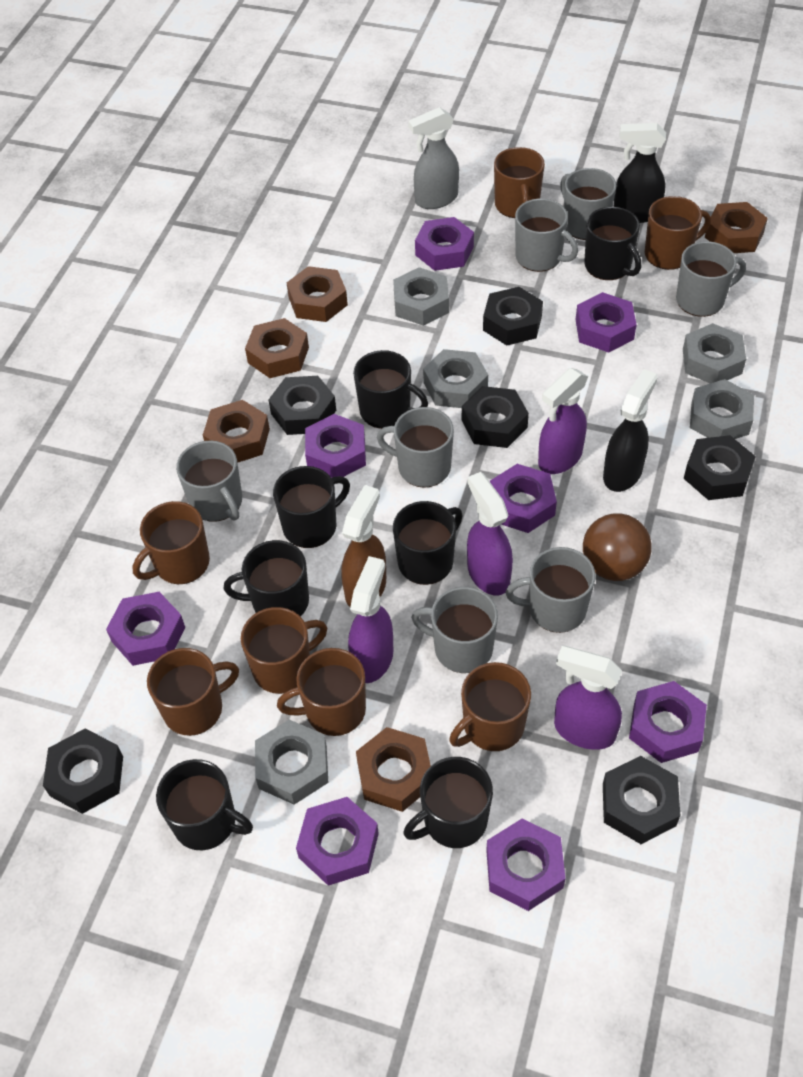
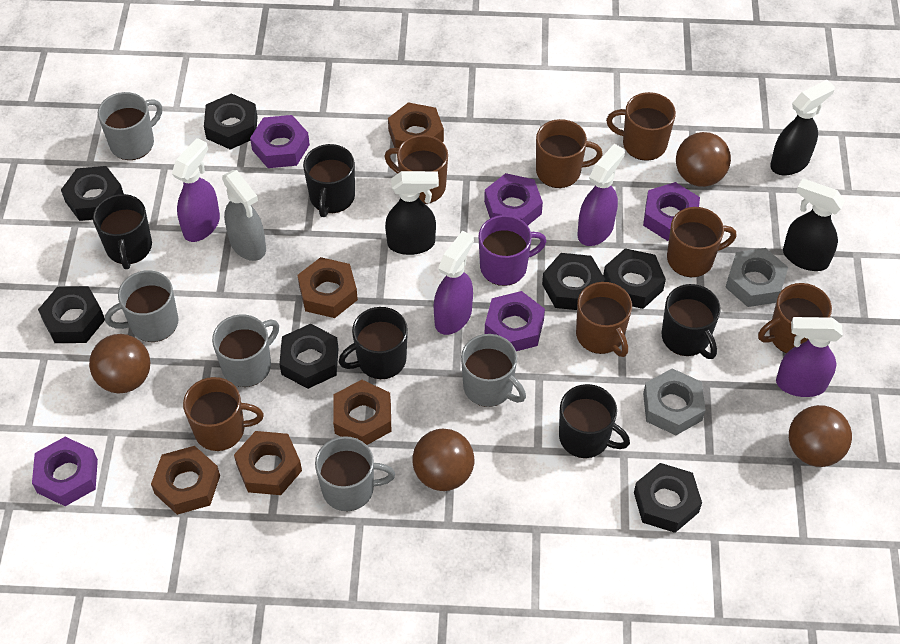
black mug: 7 -> 5
black nut: 6 -> 7
black spray bottle: 2 -> 3
brown ball: 1 -> 4
brown spray bottle: 1 -> 0
grey mug: 7 -> 5
grey nut: 5 -> 2
purple mug: 0 -> 1
purple nut: 8 -> 5

